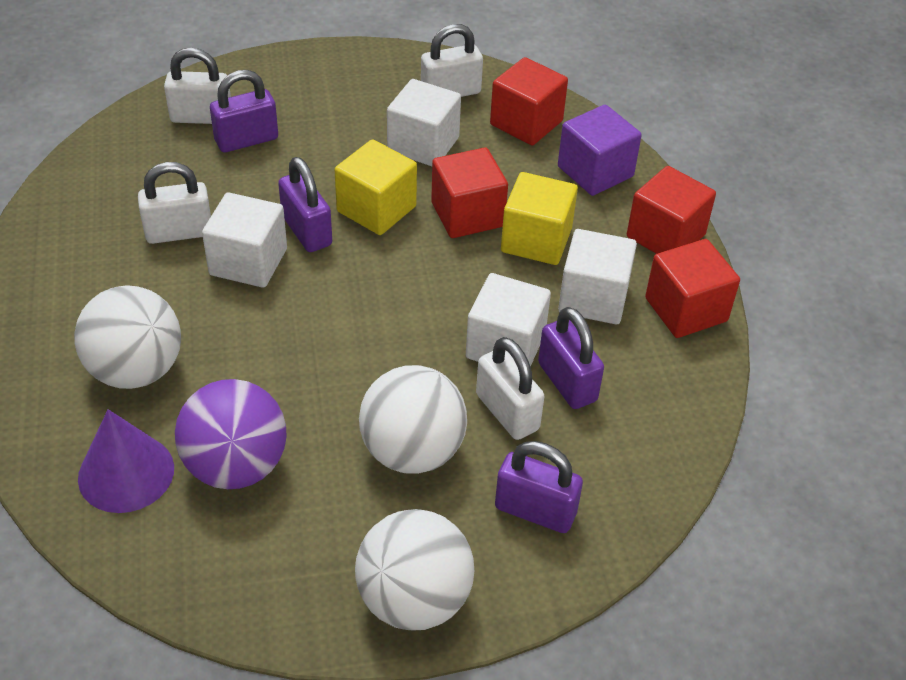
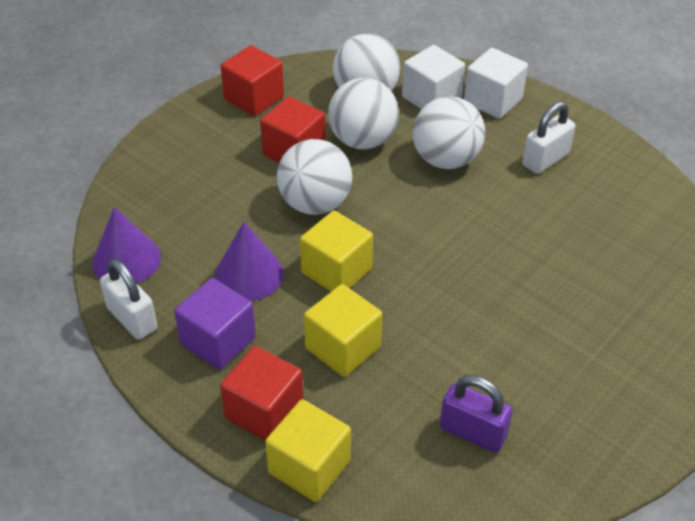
purple ball: 1 -> 0
purple cone: 1 -> 2
purple padlock: 4 -> 1
red cube: 4 -> 3
white ball: 3 -> 4
white cube: 4 -> 2
white padlock: 4 -> 2
yellow cube: 2 -> 3

